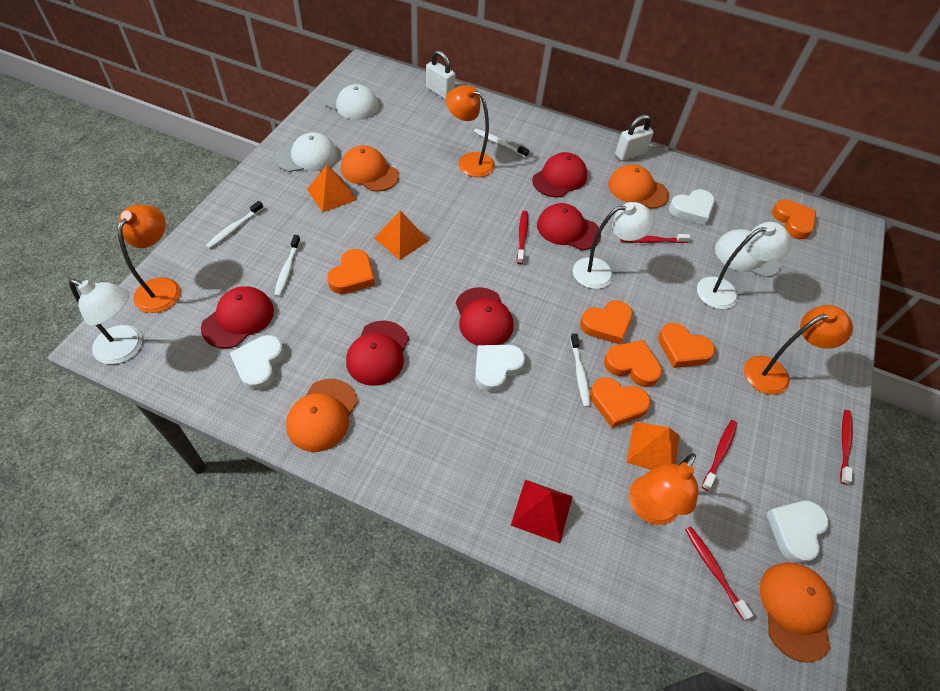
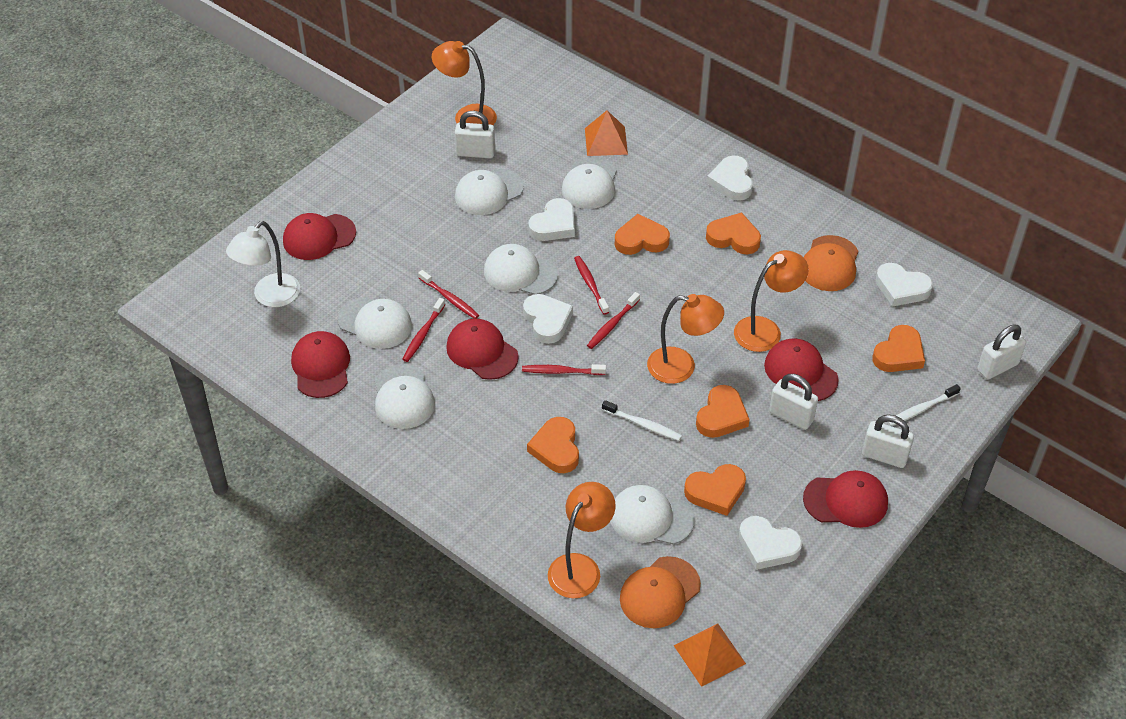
orange cap: 4 -> 2
orange pyramid: 3 -> 2
red pyramid: 1 -> 0
white cap: 3 -> 6
white heart: 4 -> 5
white lamp: 3 -> 1
white padlock: 2 -> 4
white toothbrush: 4 -> 2

